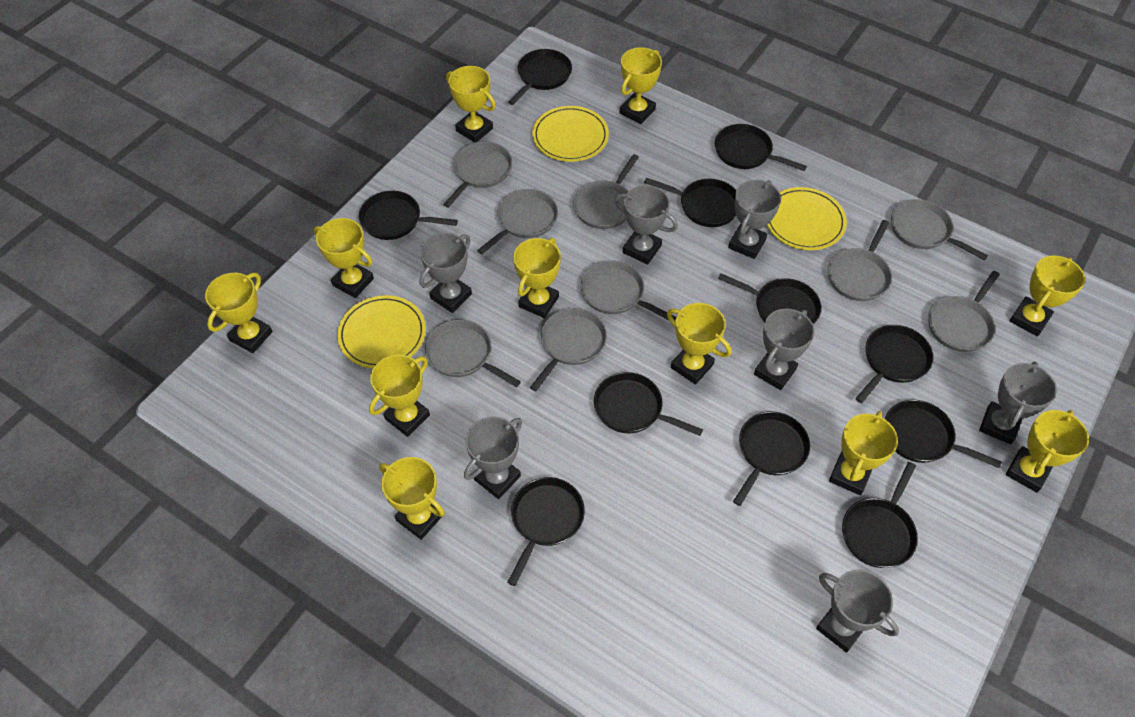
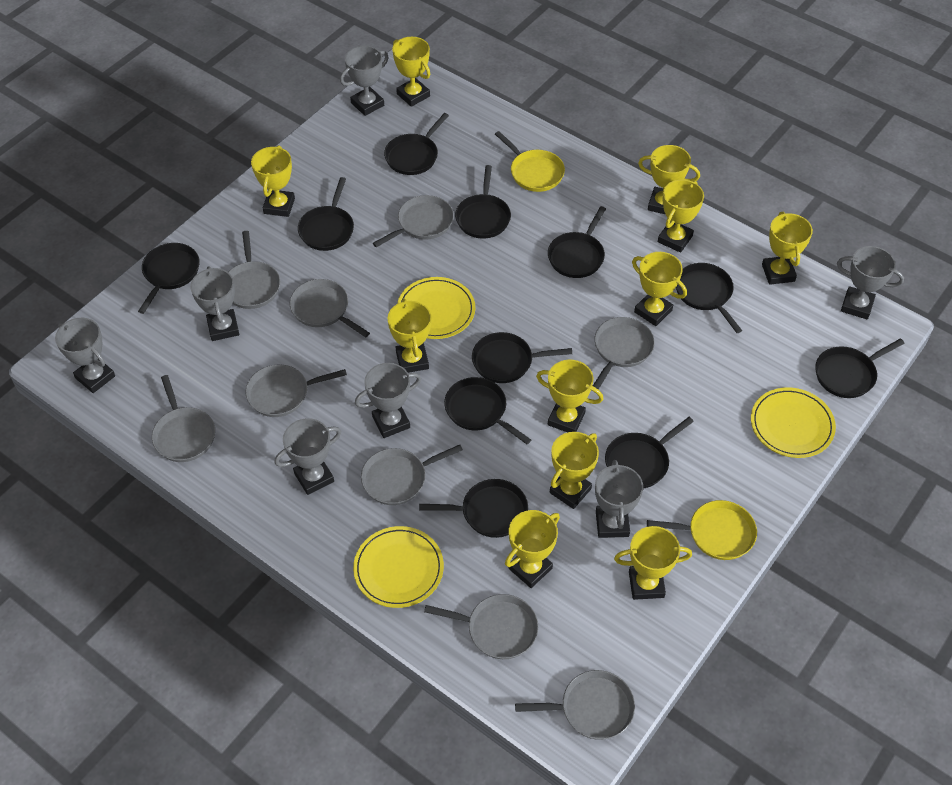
yellow pan: 0 -> 2

